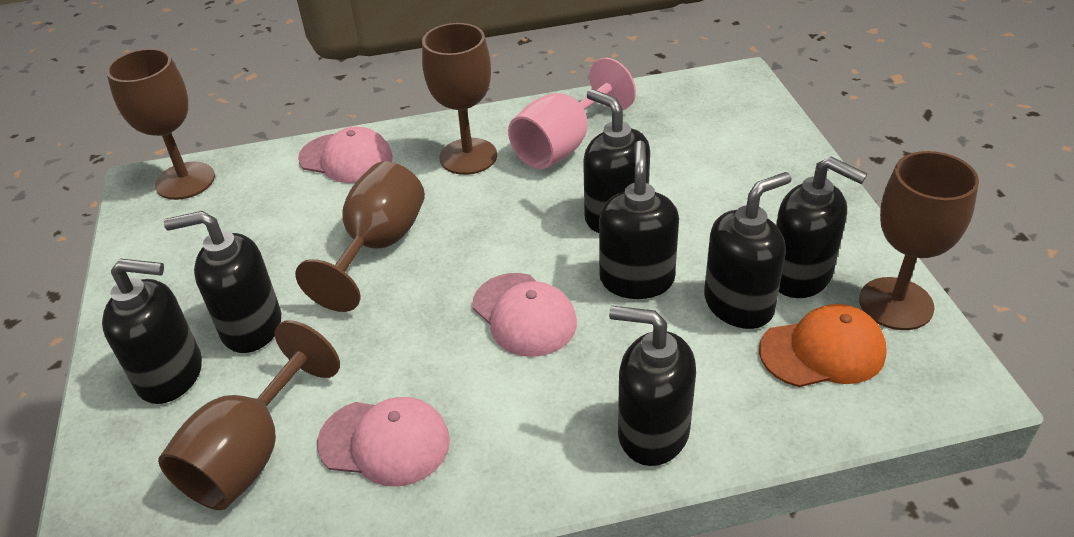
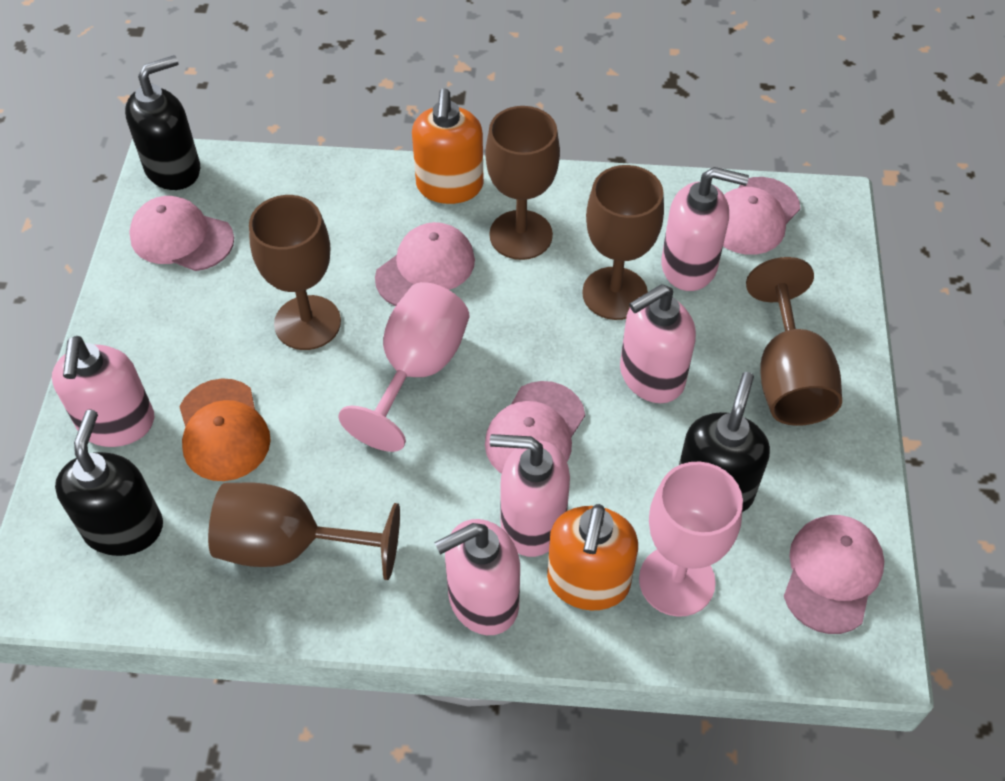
black soap dispenser: 7 -> 3
orange soap dispenser: 0 -> 2
pink cap: 3 -> 5
pink goblet: 1 -> 2
pink soap dispenser: 0 -> 5

